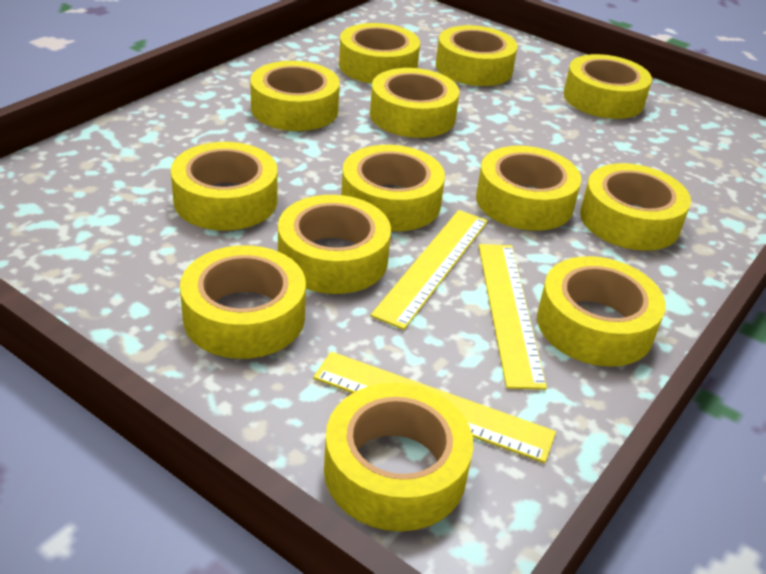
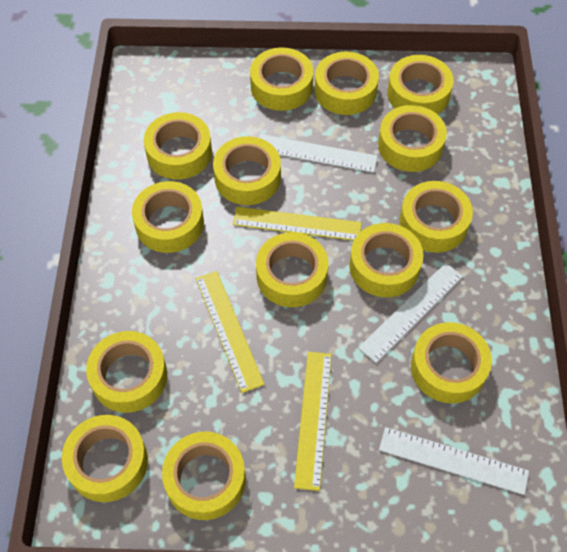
white ruler: 0 -> 3
yellow tape: 13 -> 14

